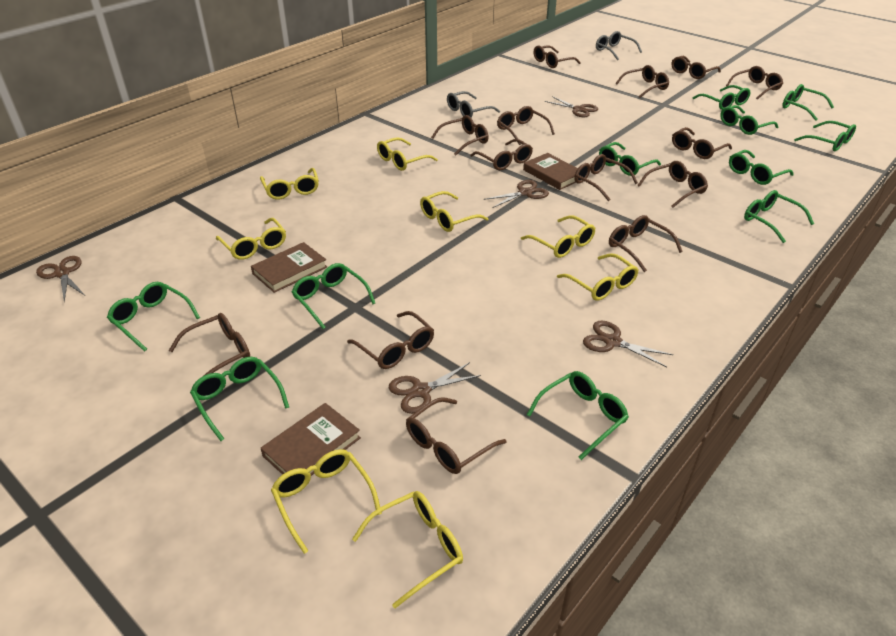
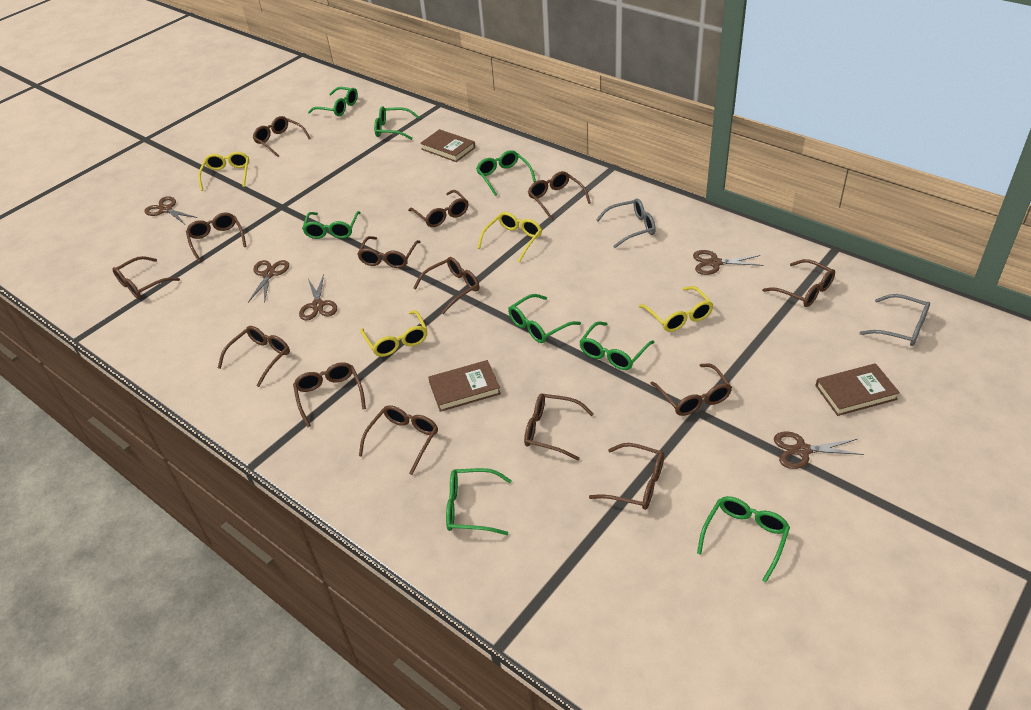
green glasses: 11 -> 8
yellow glasses: 8 -> 4

